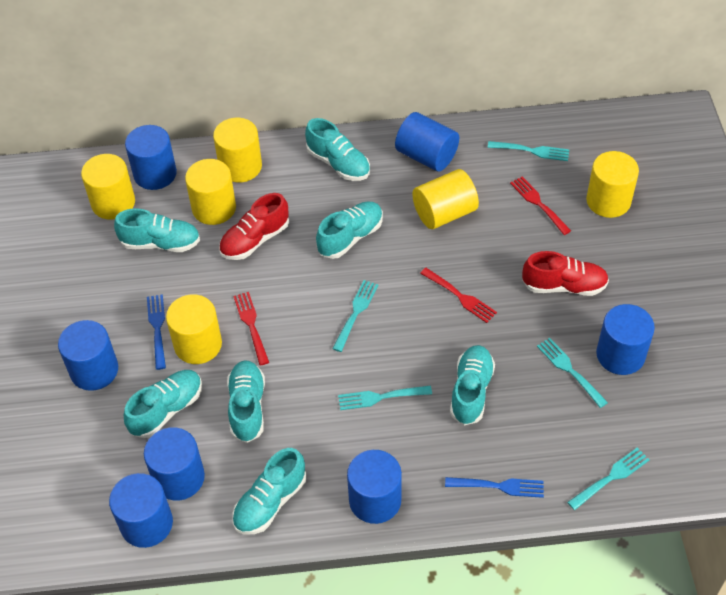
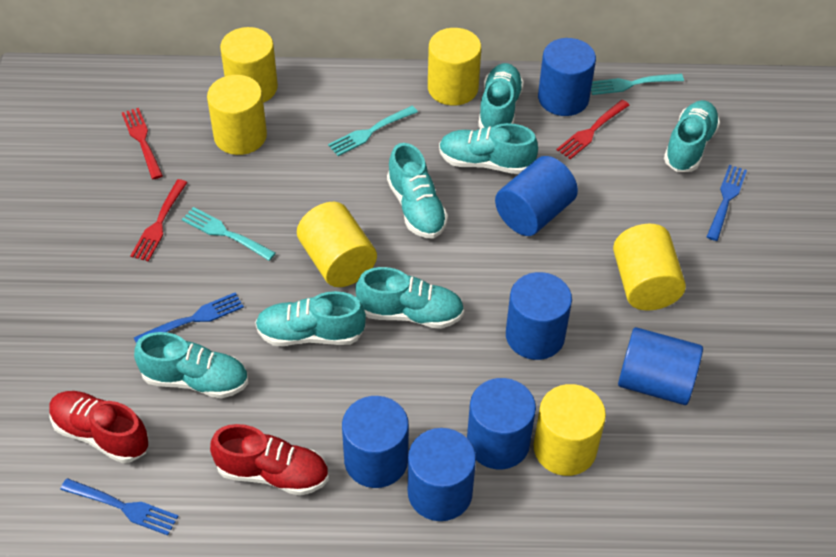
blue fork: 2 -> 3
turquoise fork: 5 -> 3

